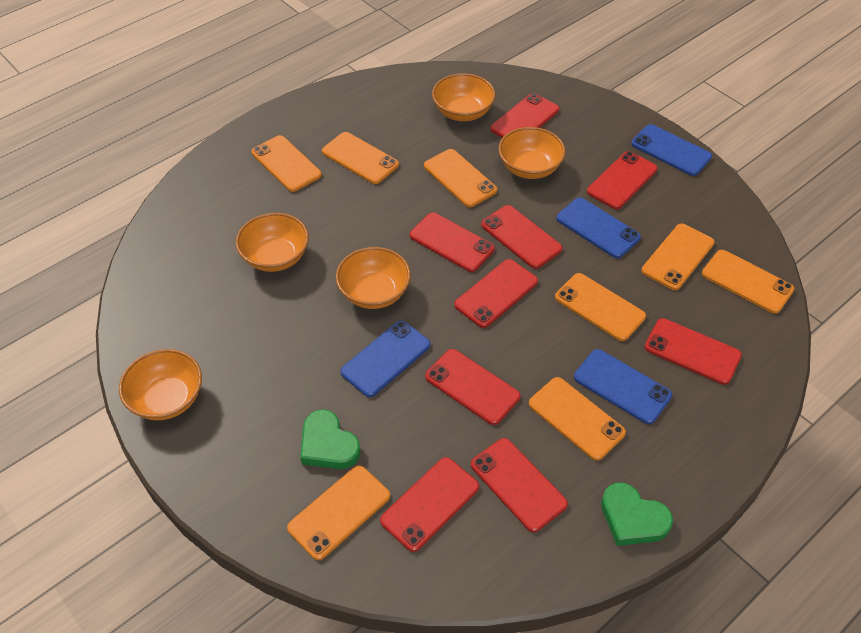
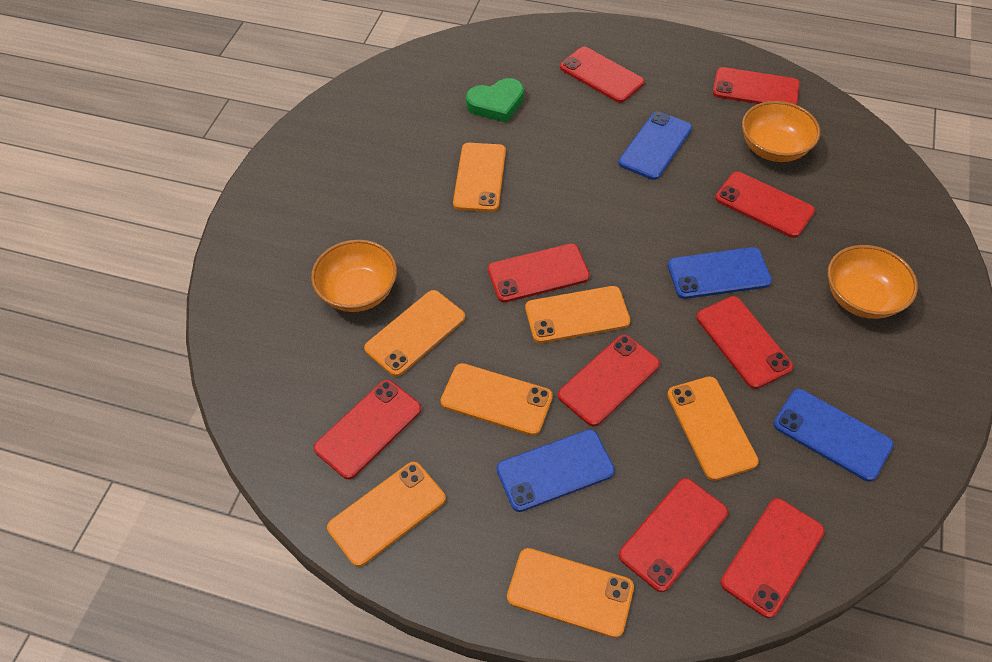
green heart: 2 -> 1
orange bowl: 5 -> 3
orange phone: 8 -> 7

